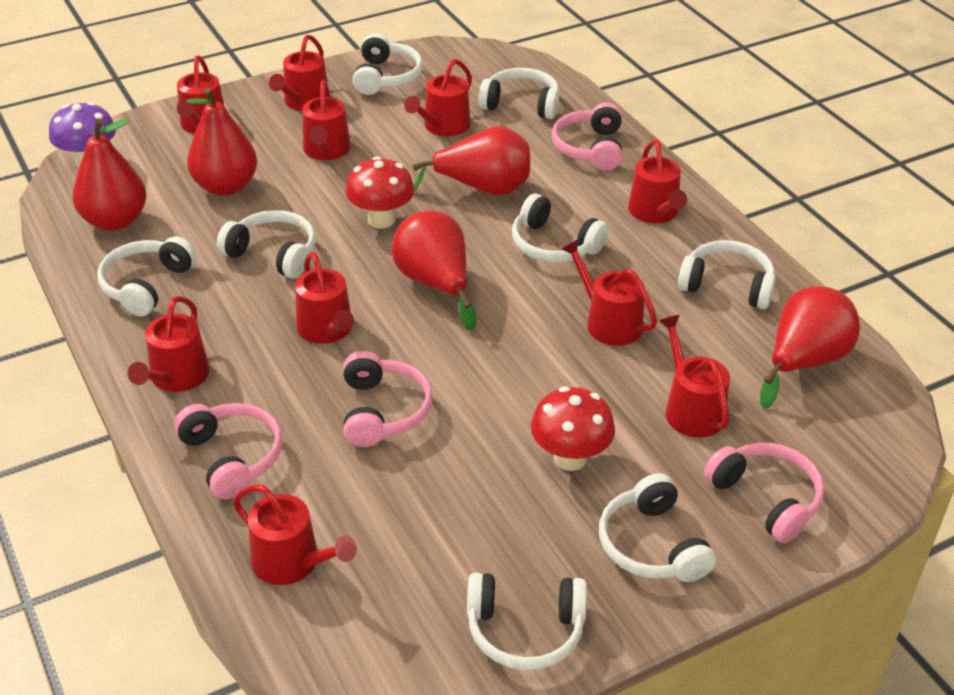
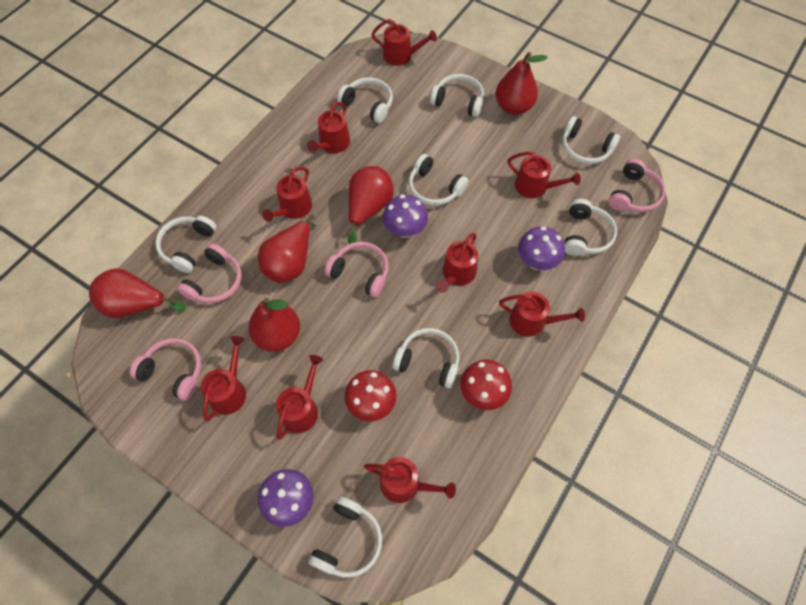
purple mushroom: 1 -> 3
red watering can: 10 -> 9

